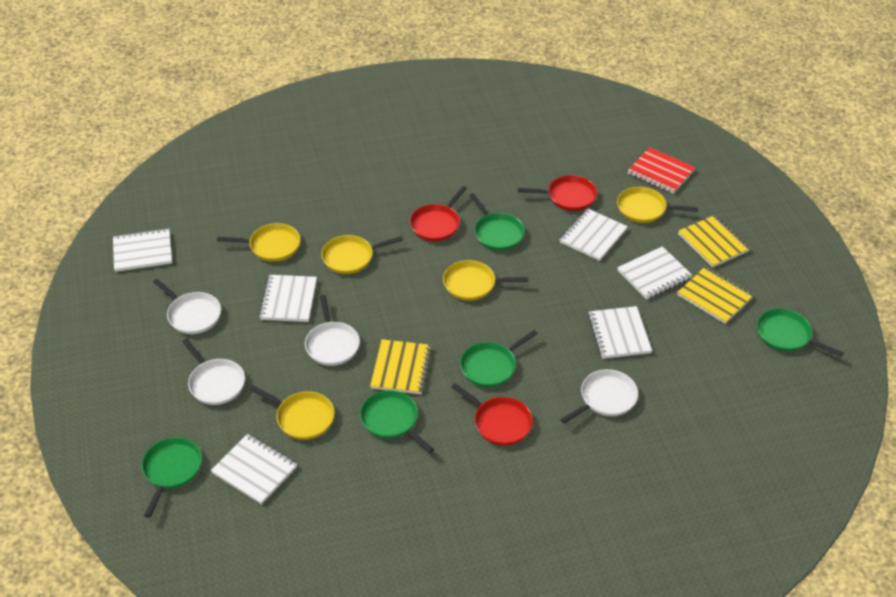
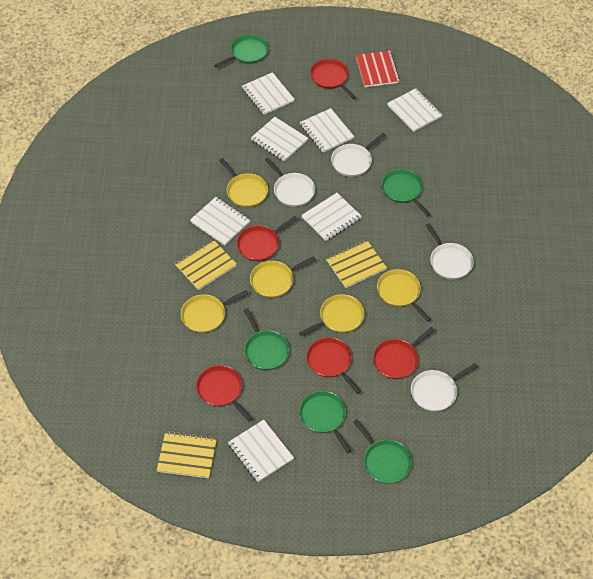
red pan: 3 -> 5
white notebook: 6 -> 7

